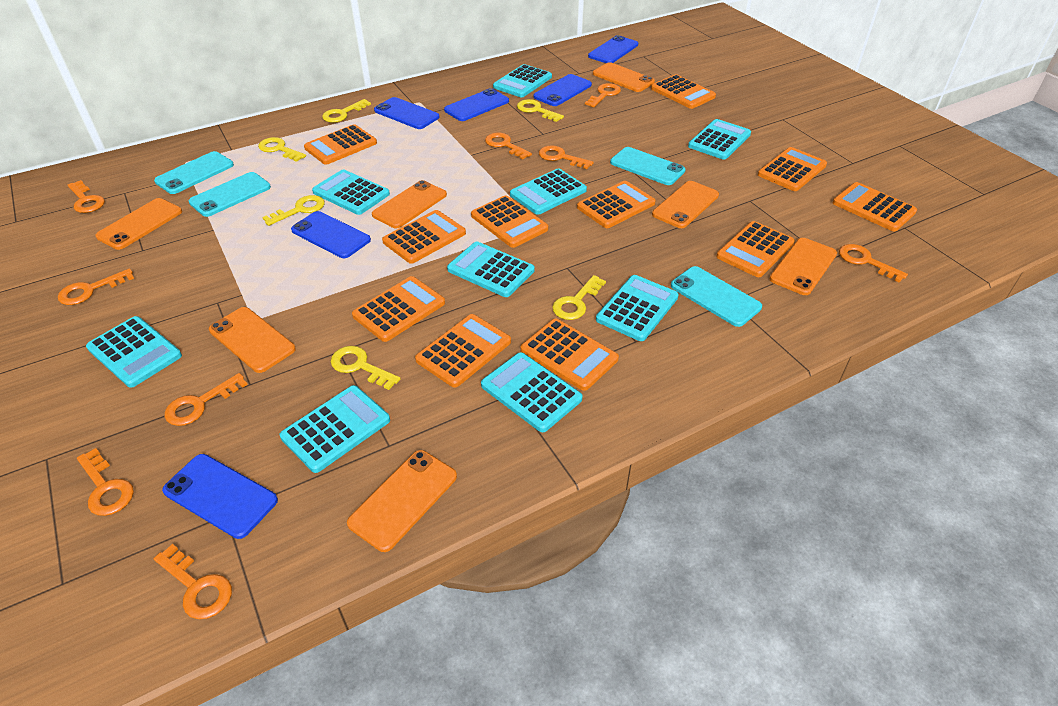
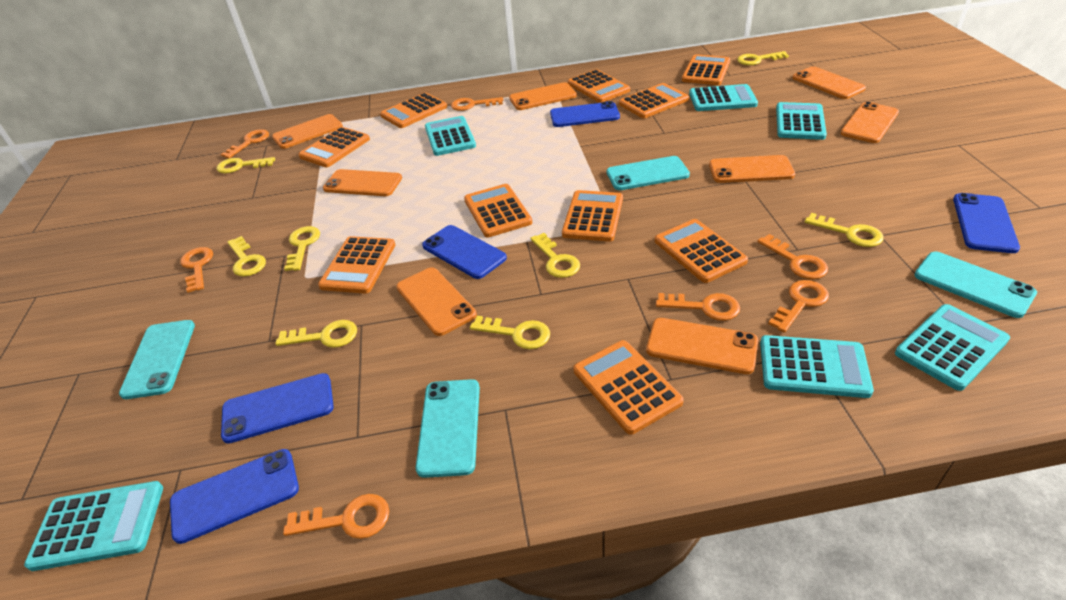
blue phone: 6 -> 5
orange calculator: 11 -> 10
orange key: 9 -> 7
orange phone: 7 -> 8
turquoise calculator: 9 -> 6
yellow key: 6 -> 8

